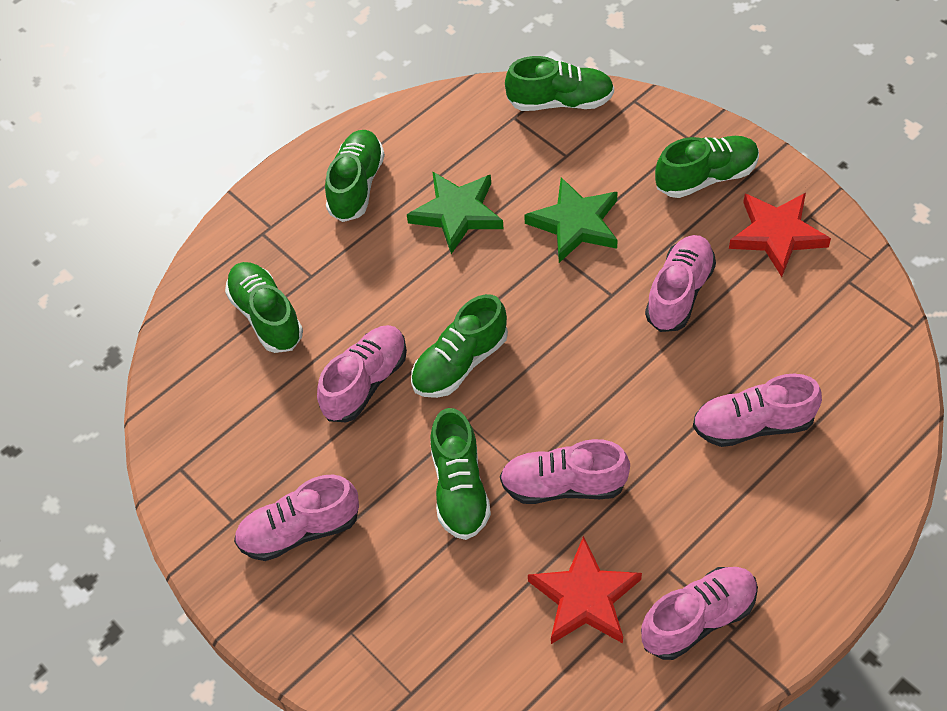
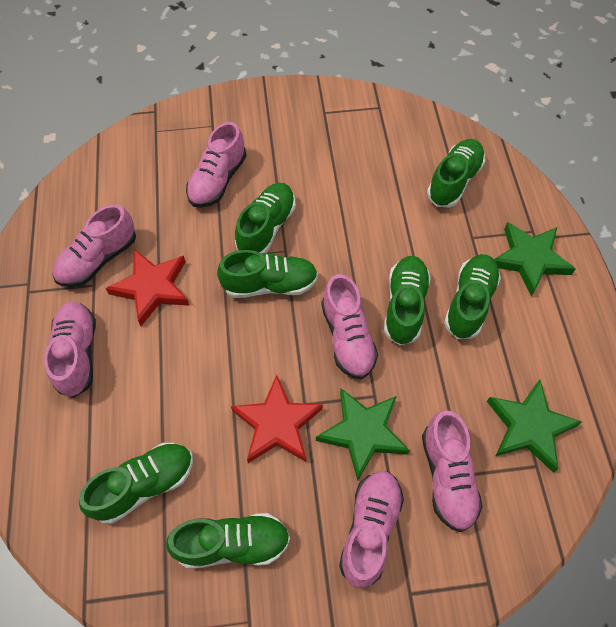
green shoe: 6 -> 7
green star: 2 -> 3

